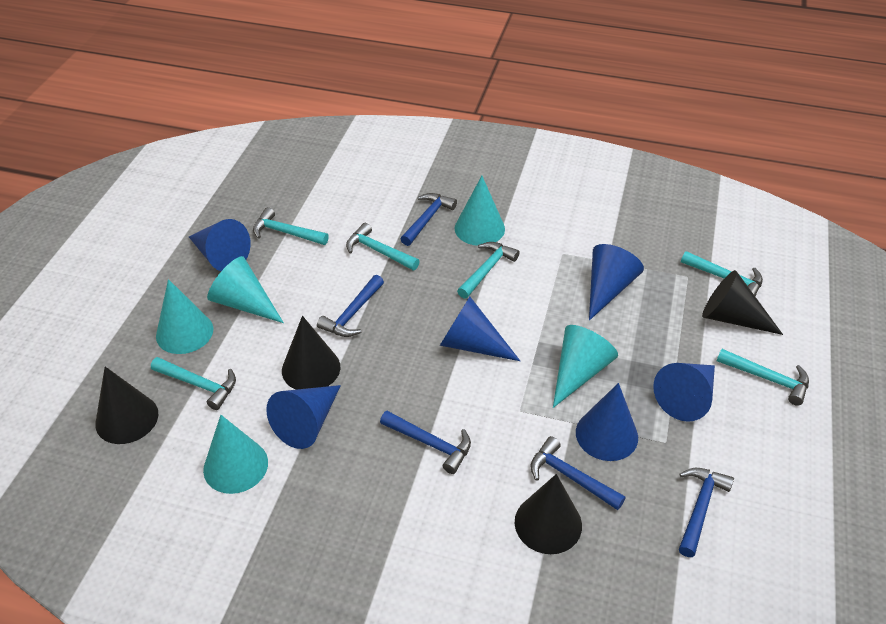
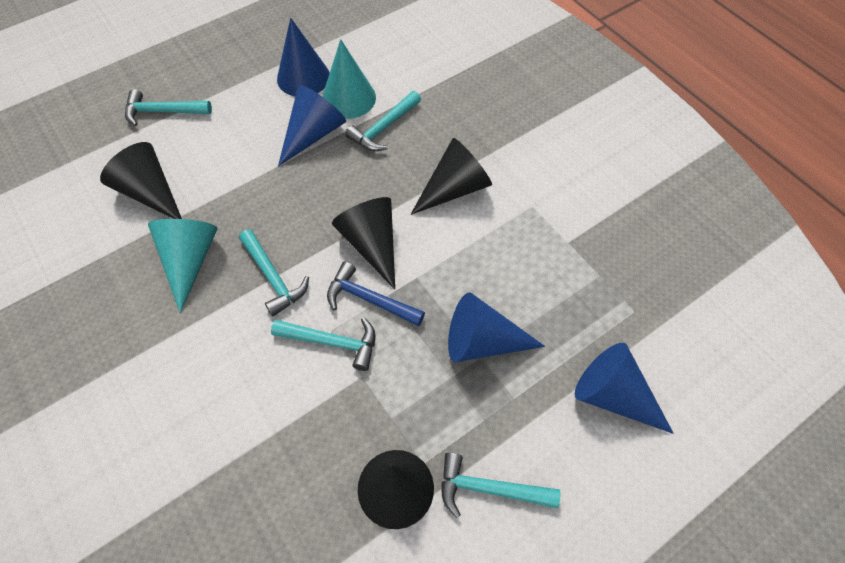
blue cone: 6 -> 4
blue hammer: 5 -> 1
turquoise cone: 5 -> 2
turquoise hammer: 6 -> 5

